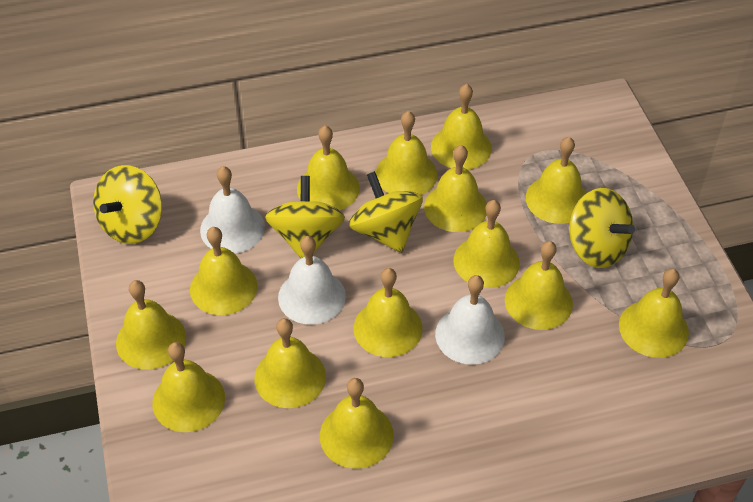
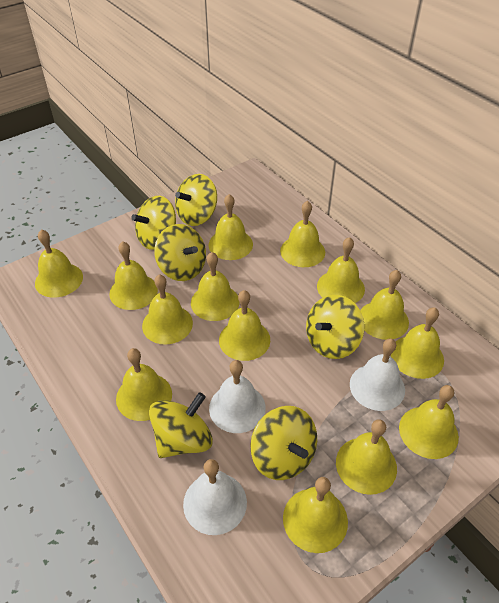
yellow spinning top: 4 -> 6

